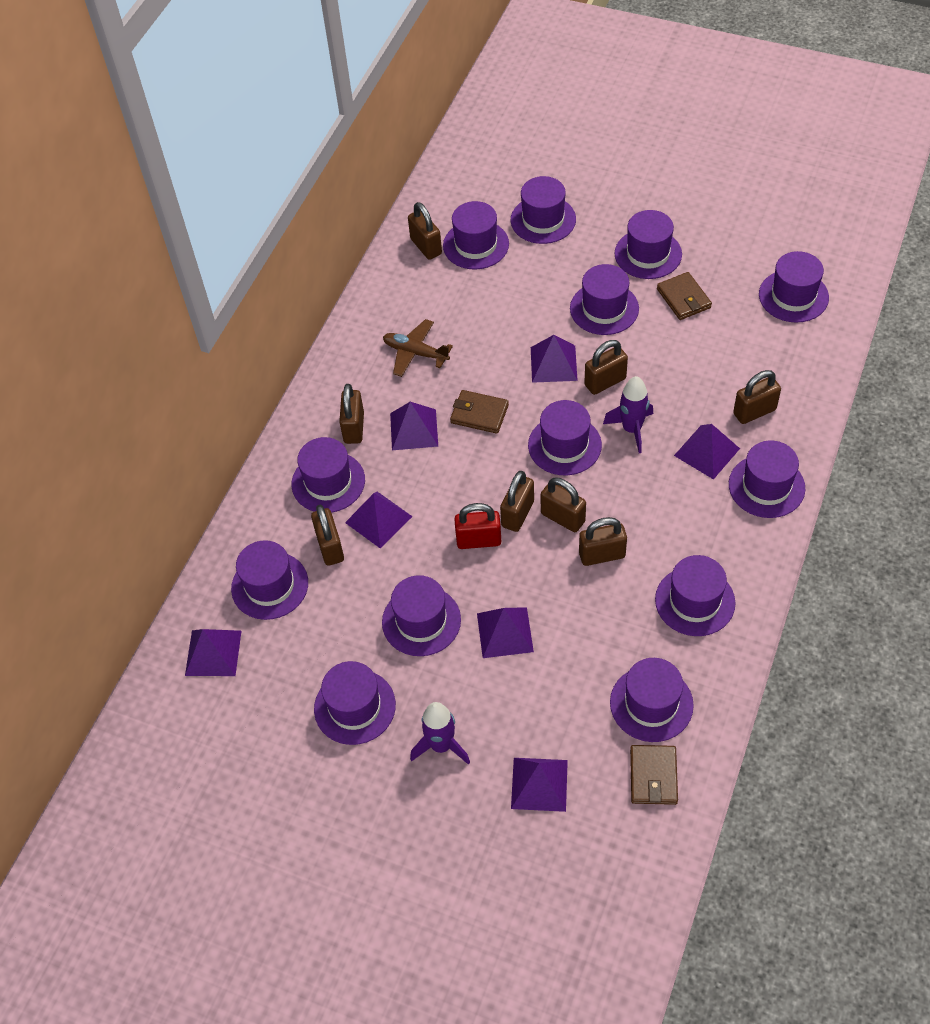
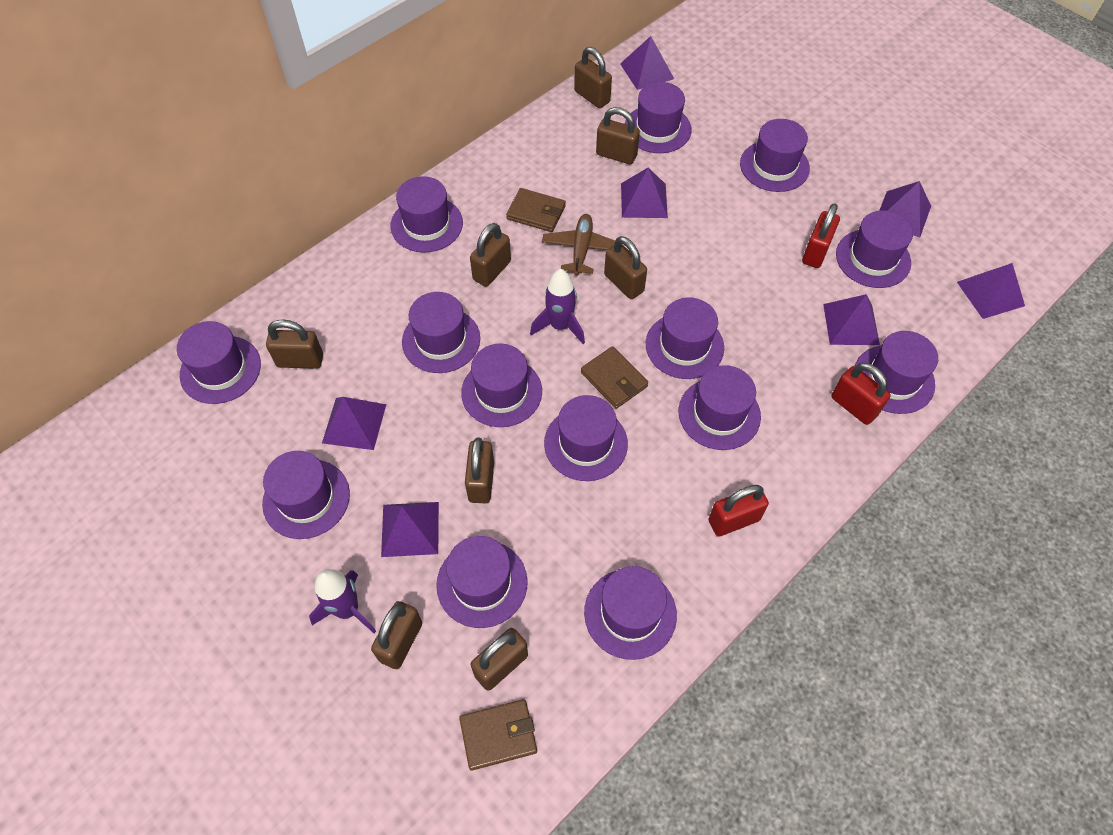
purple hat: 13 -> 14
red padlock: 1 -> 3

